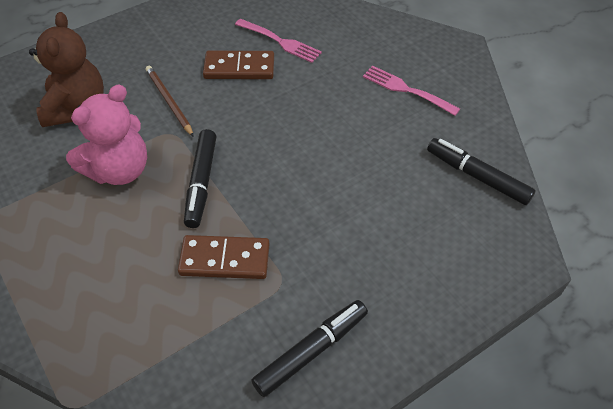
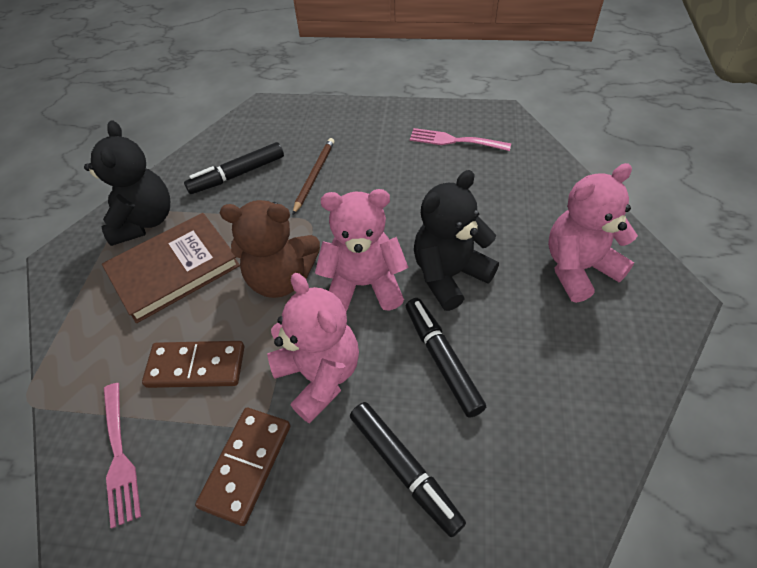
black teddy bear: 0 -> 2
brown book: 0 -> 1
pink teddy bear: 1 -> 3

